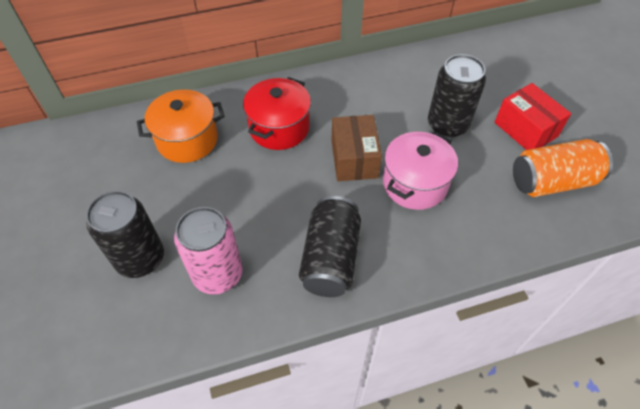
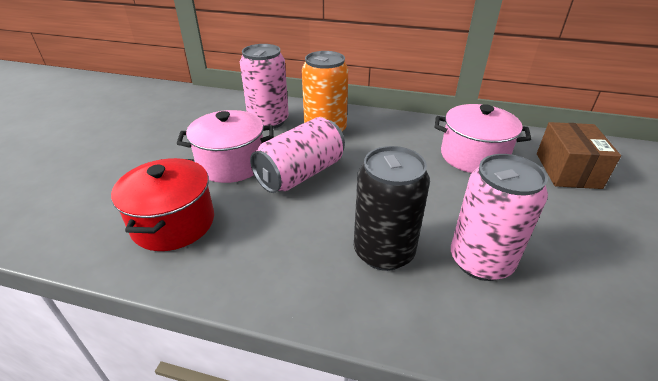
black can: 3 -> 1
orange pot: 1 -> 0
pink can: 1 -> 3
pink pot: 1 -> 2
red box: 1 -> 0

